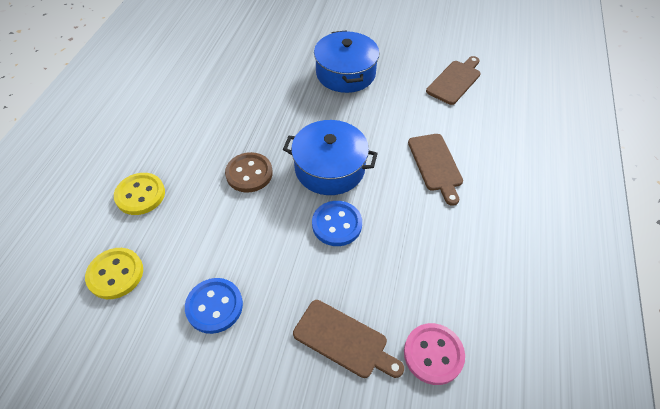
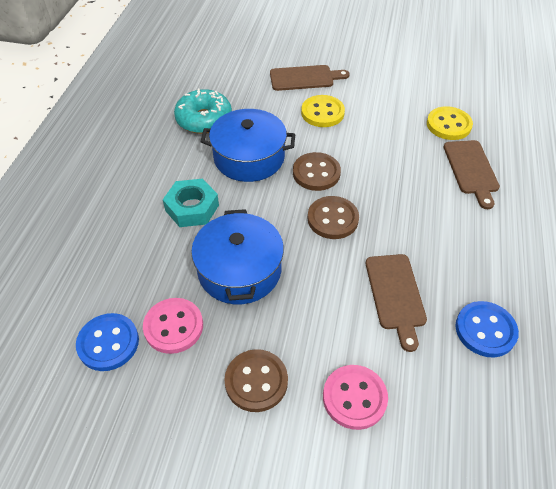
brown button: 1 -> 3
pink button: 1 -> 2
turquoise donut: 0 -> 1
turquoise nut: 0 -> 1

